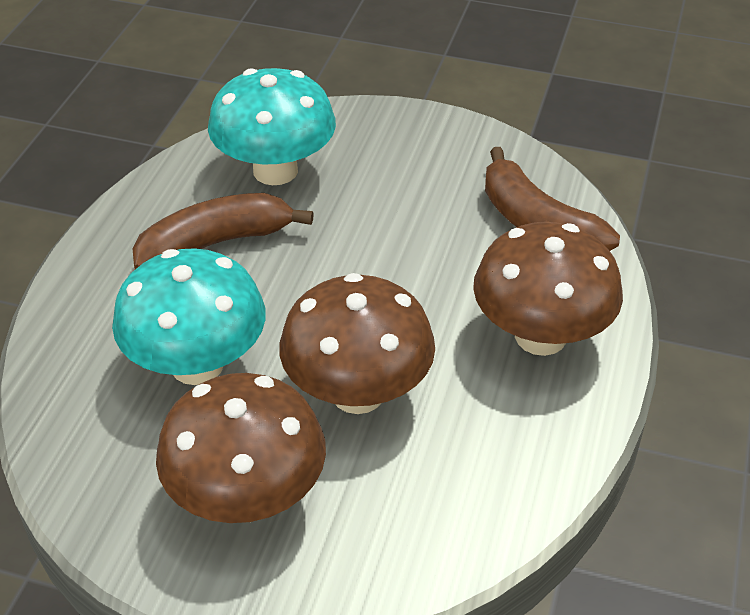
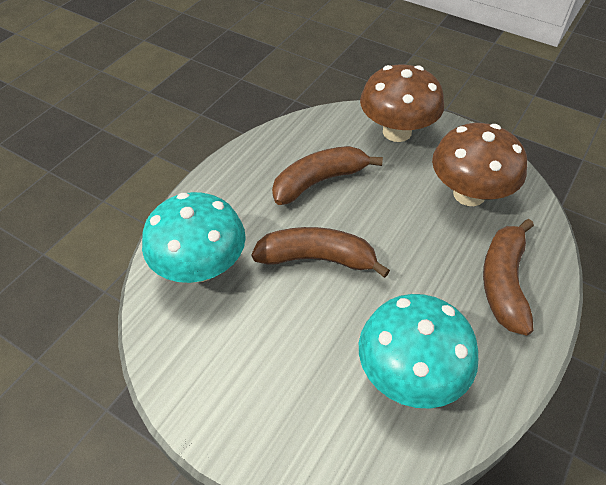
brown banana: 2 -> 3
brown mushroom: 3 -> 2

